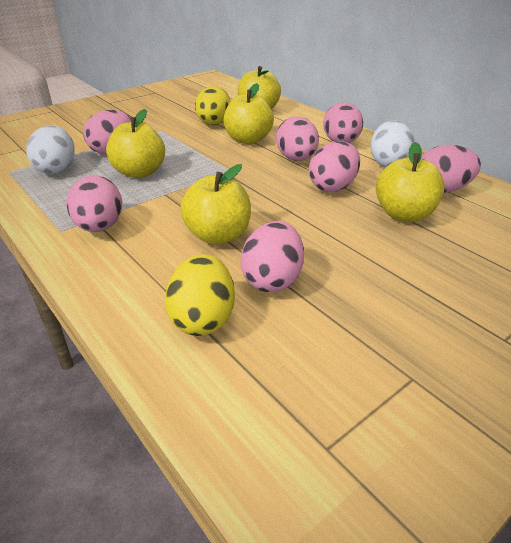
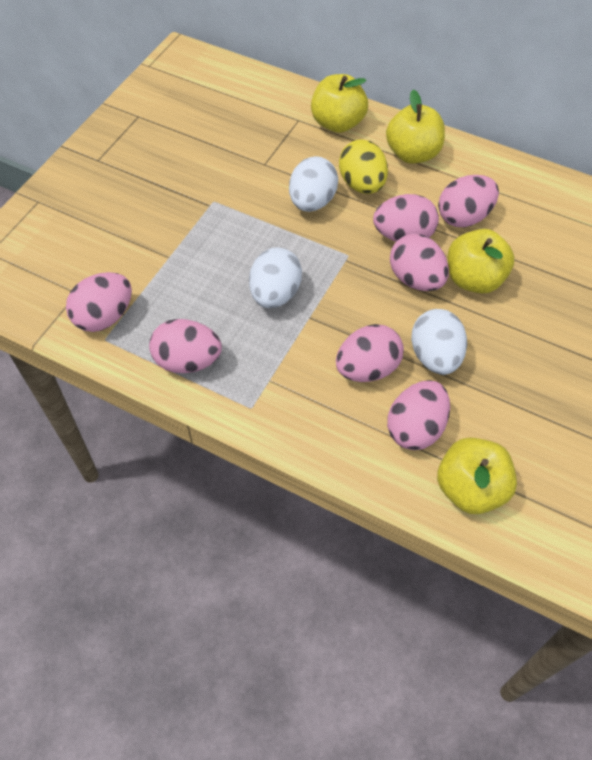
white egg: 2 -> 3
yellow apple: 5 -> 4
yellow egg: 2 -> 1

